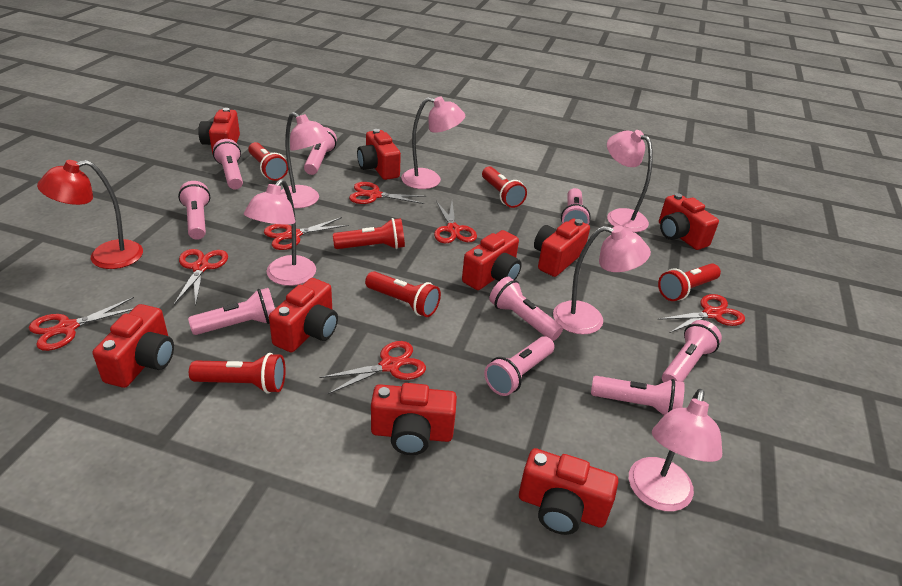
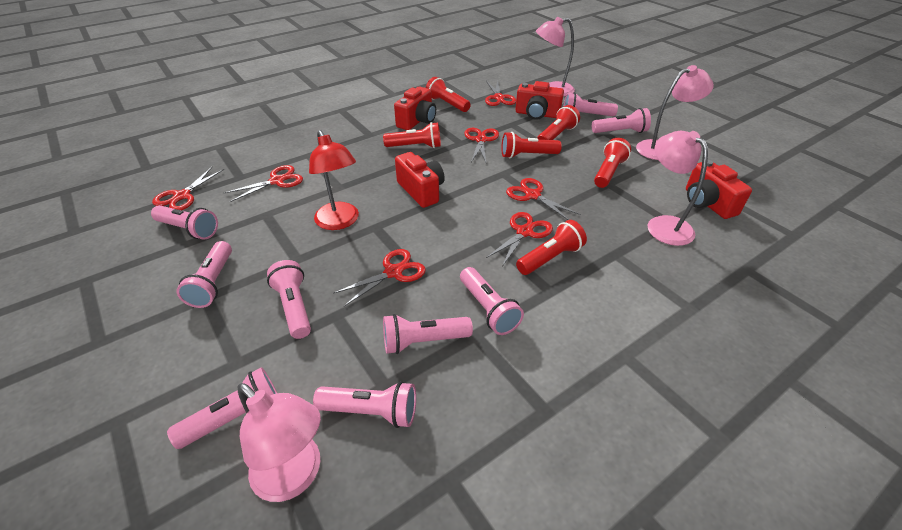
pink lamp: 6 -> 4
red camera: 9 -> 4

